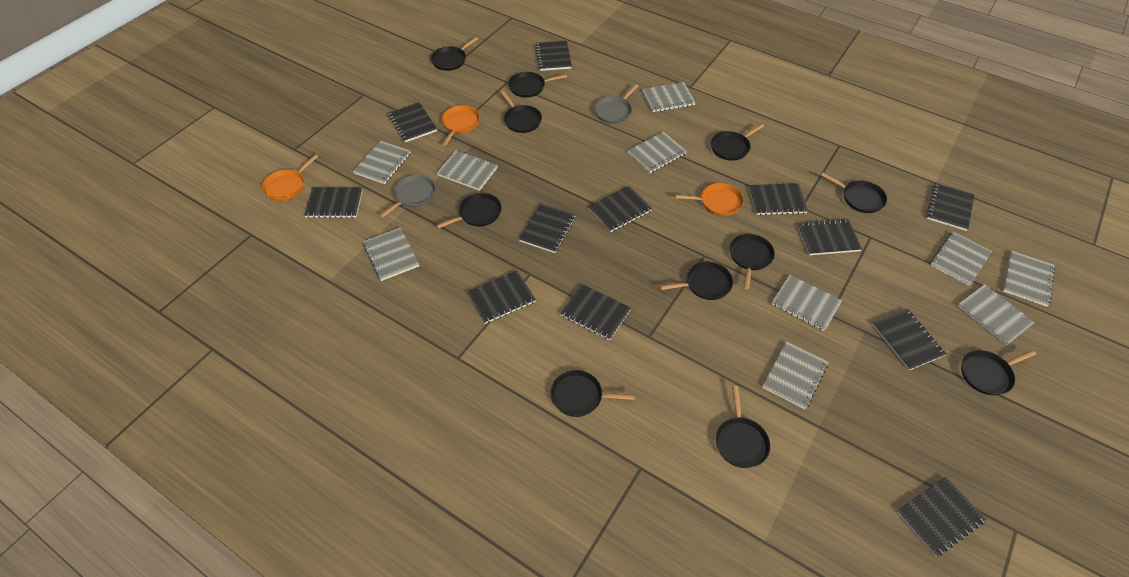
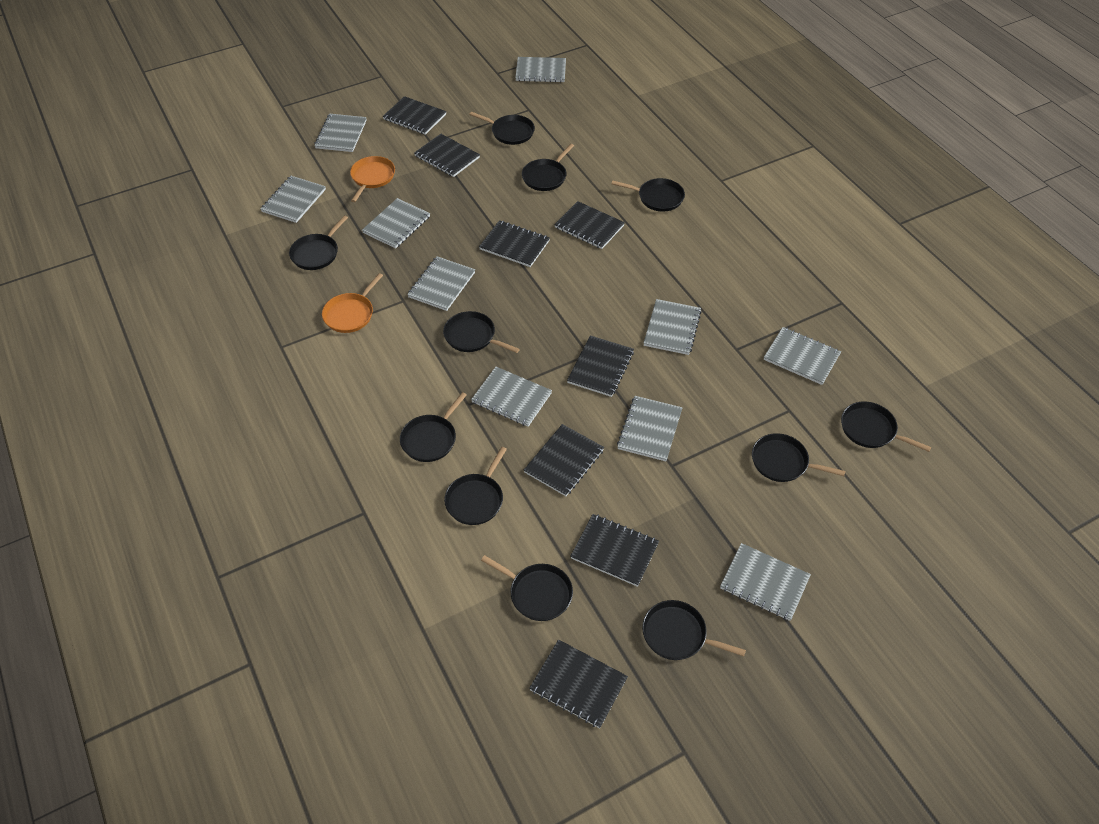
black notebook: 12 -> 8
grey pan: 2 -> 0
orange pan: 3 -> 2

